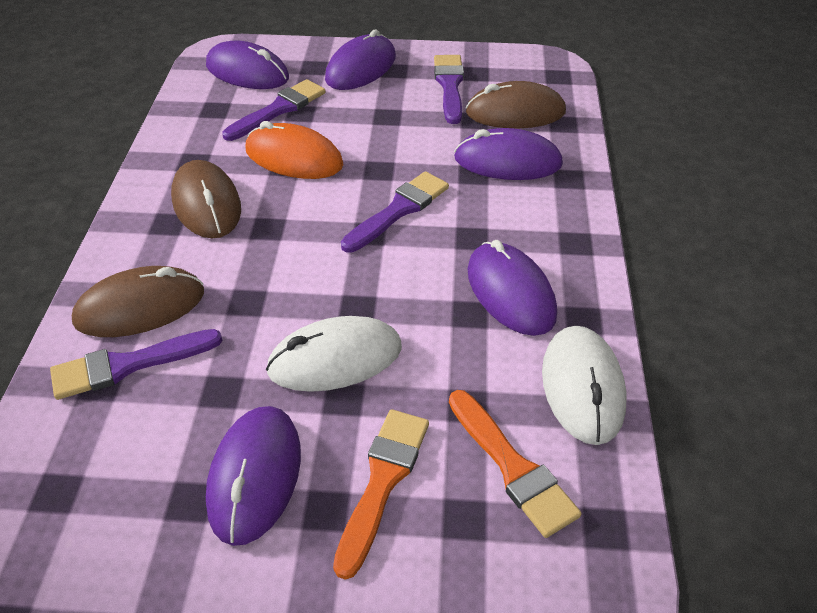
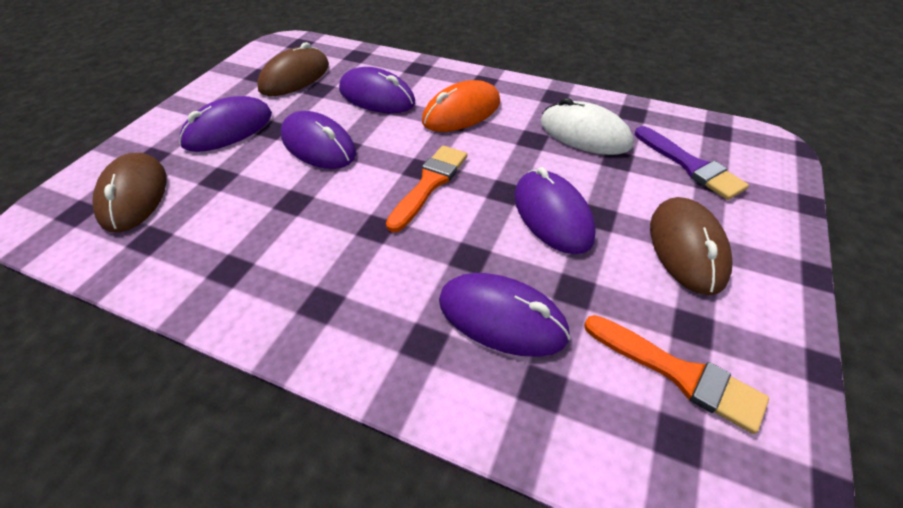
purple brush: 4 -> 1
white mouse: 2 -> 1

